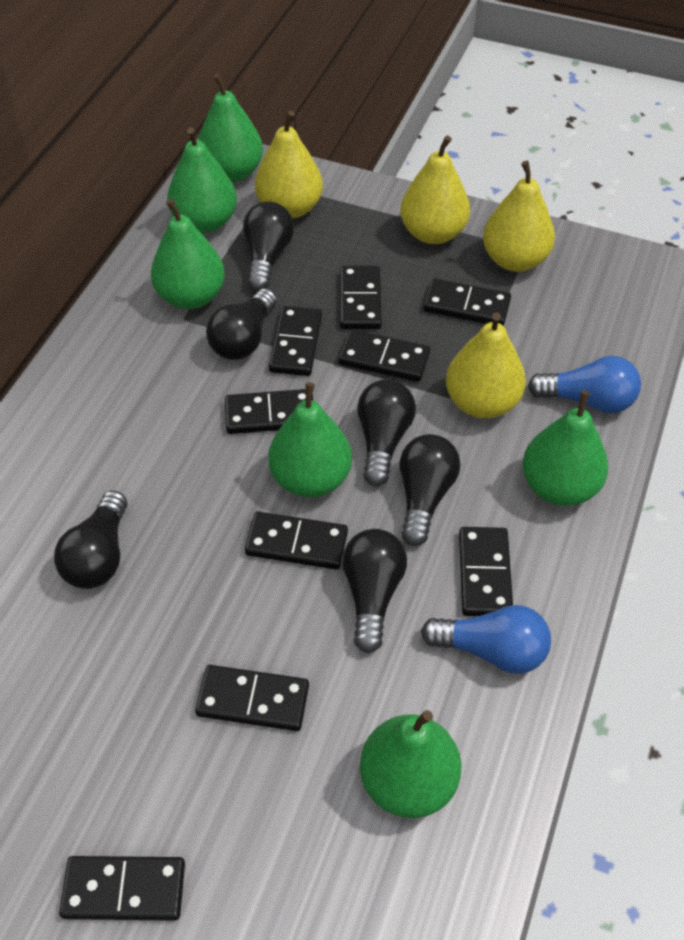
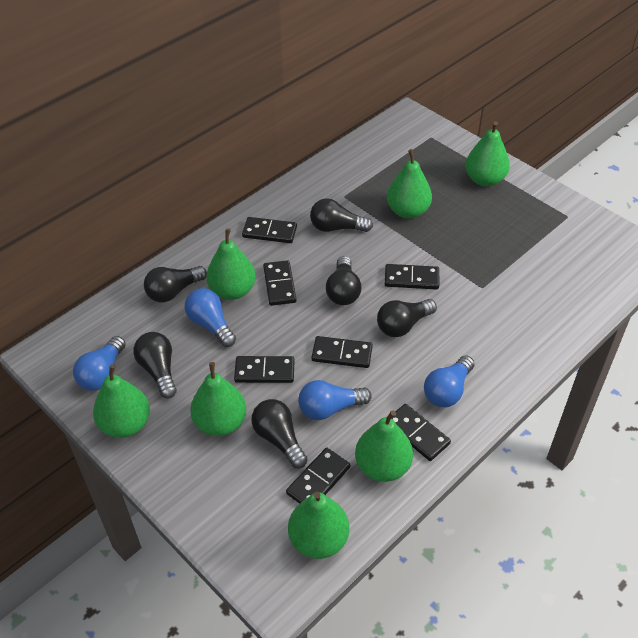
black domino: 9 -> 7
blue light bulb: 2 -> 4
green pear: 6 -> 7
yellow pear: 4 -> 0

